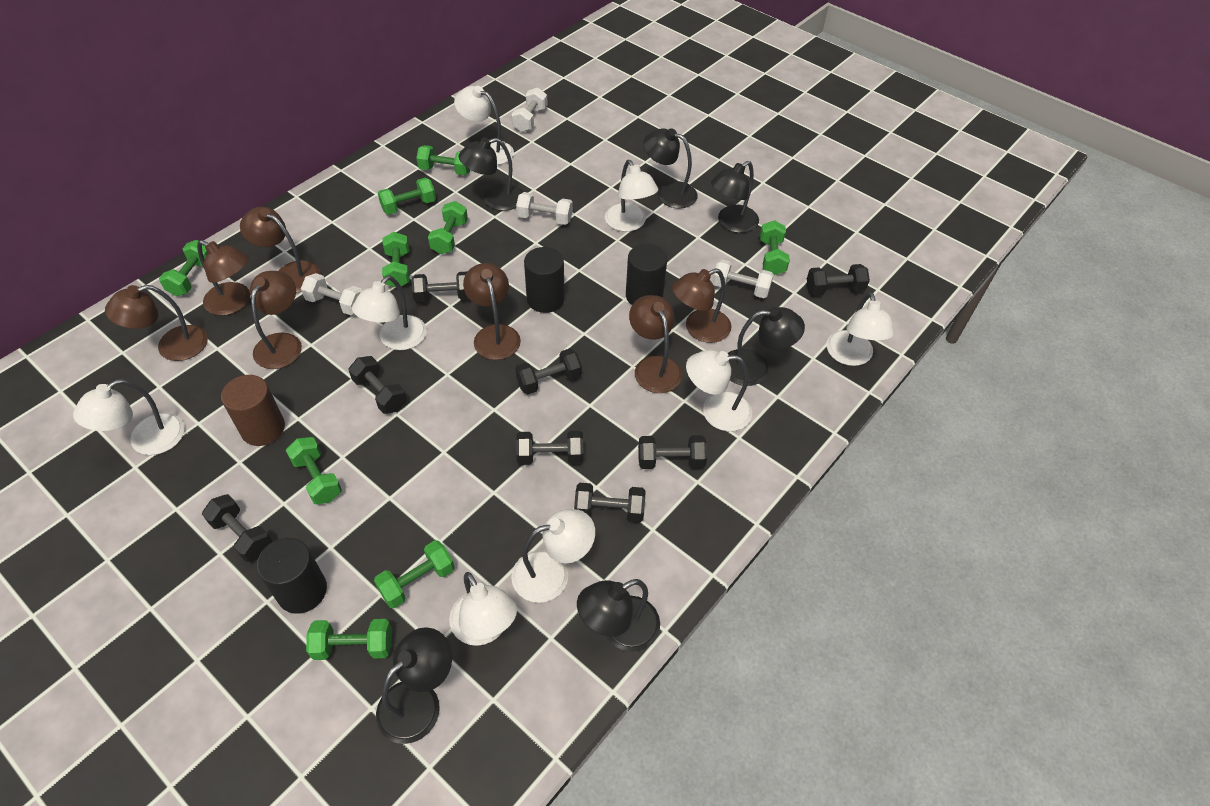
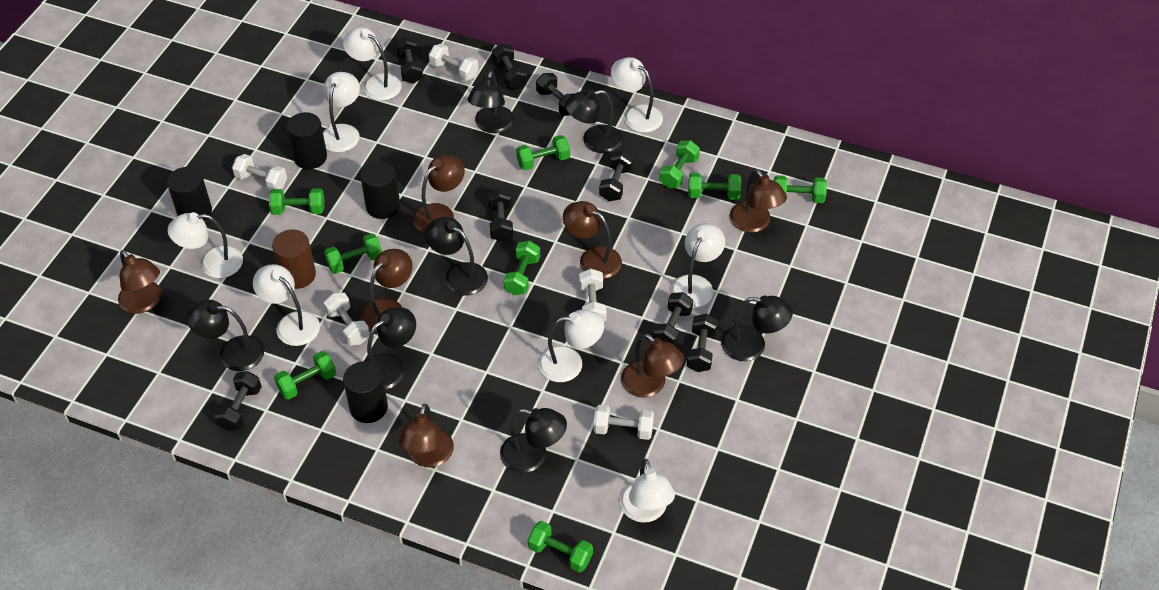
black cylinder: 3 -> 4
black lamp: 6 -> 7
white dumbbell: 4 -> 5

